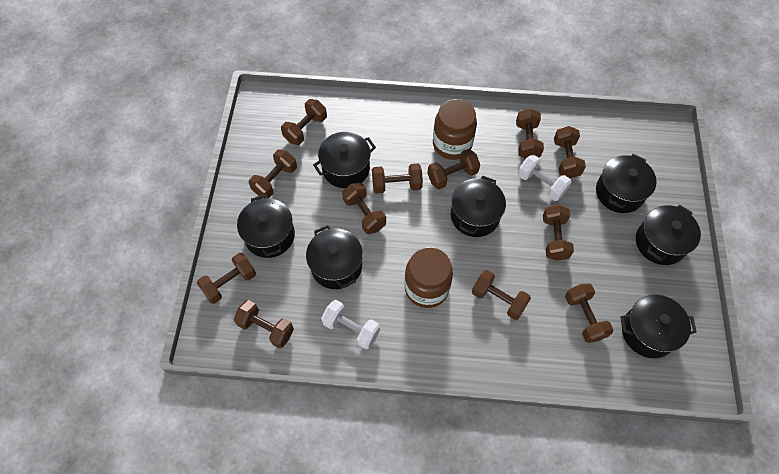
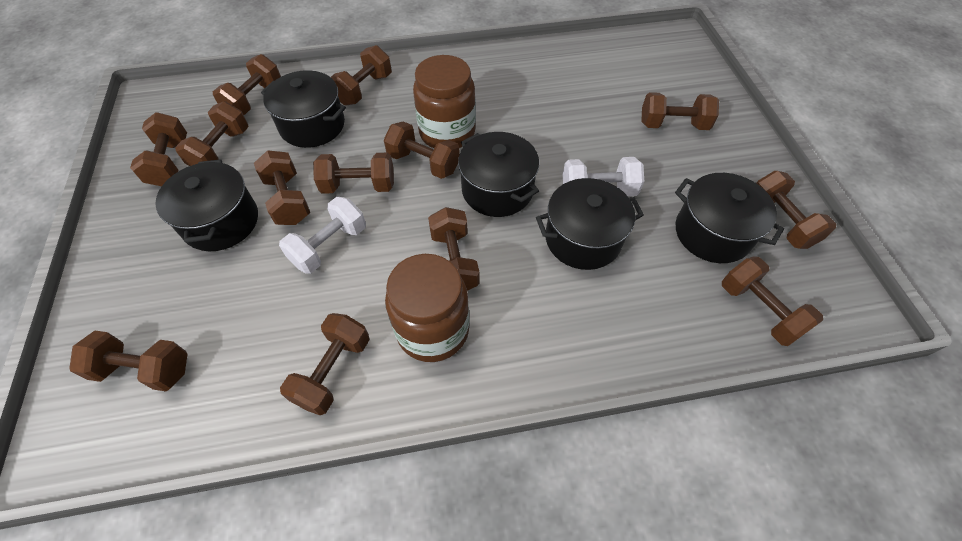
black pot: 7 -> 5
brown dumbbell: 12 -> 13

